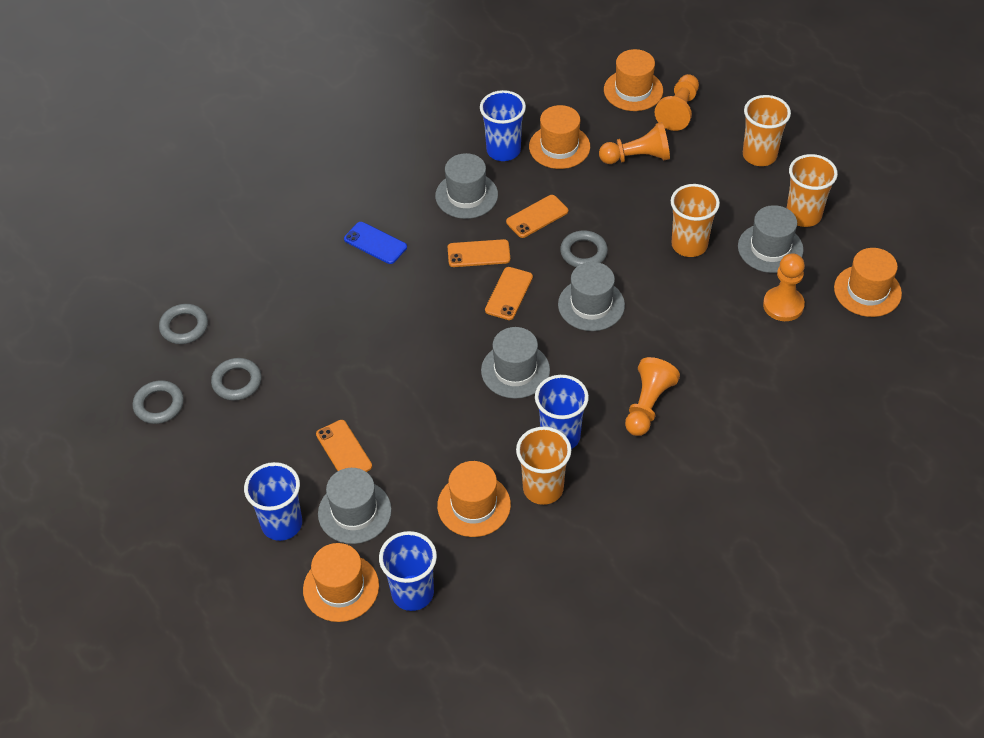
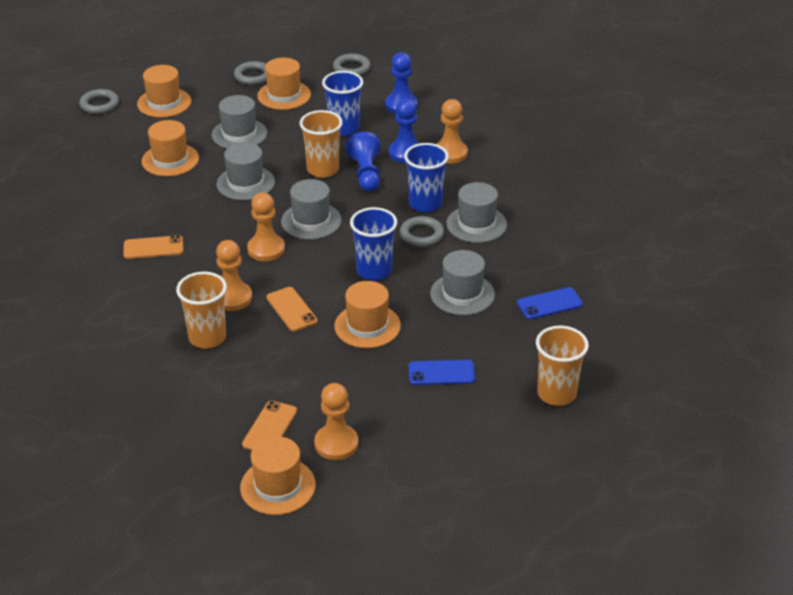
blue cup: 4 -> 3
blue pawn: 0 -> 3
blue phone: 1 -> 2
orange cup: 4 -> 3
orange phone: 4 -> 3

